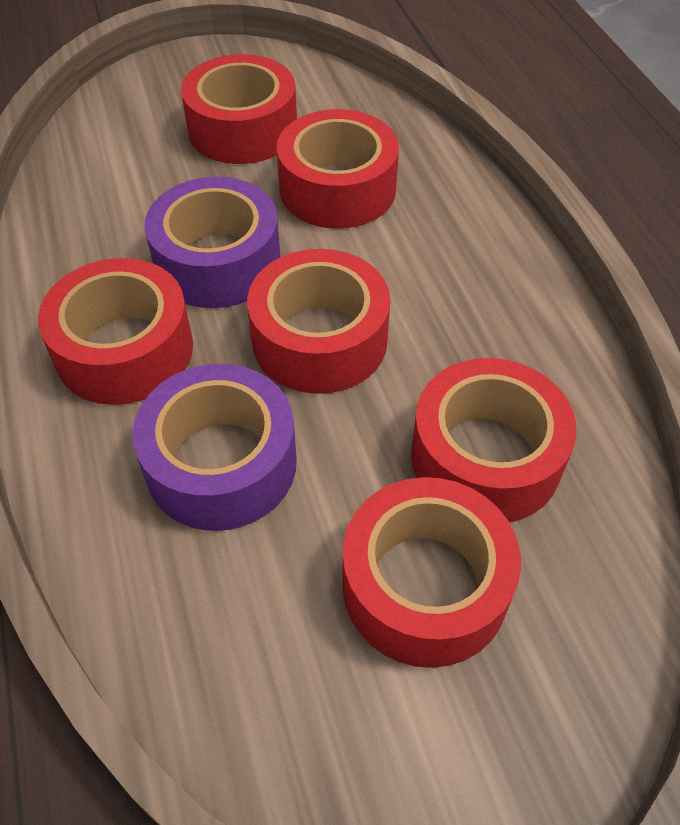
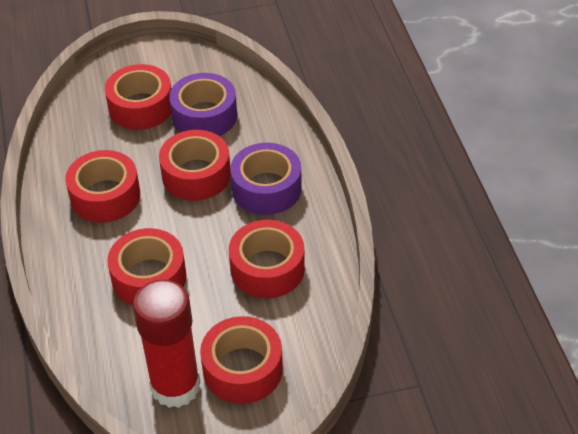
red glue stick: 0 -> 1

